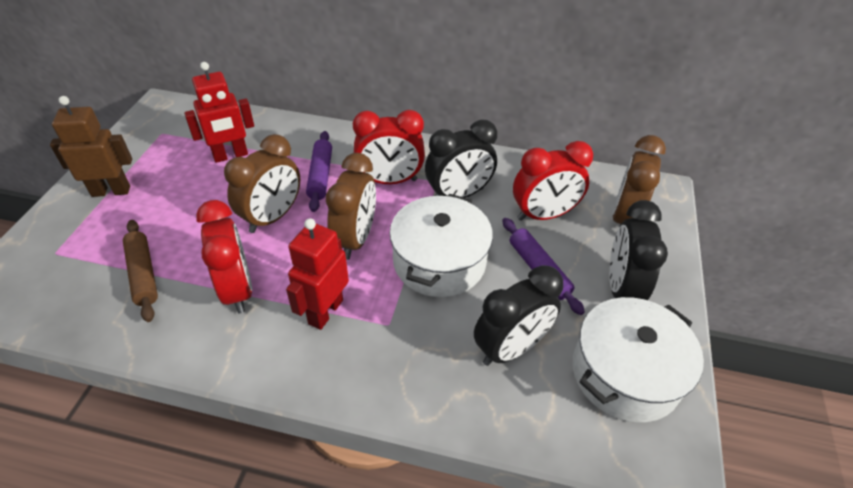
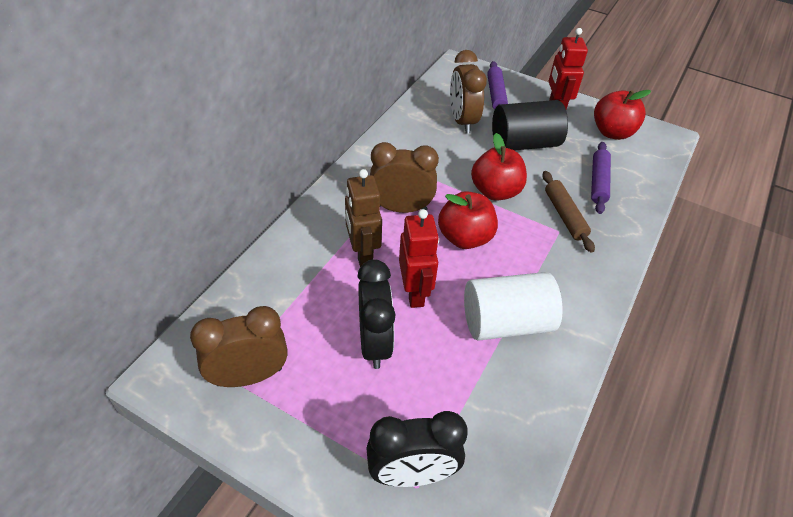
black clock: 3 -> 2
black cylinder: 0 -> 1
red apple: 0 -> 3
red clock: 3 -> 0
white cylinder: 0 -> 1
white pot: 2 -> 0

